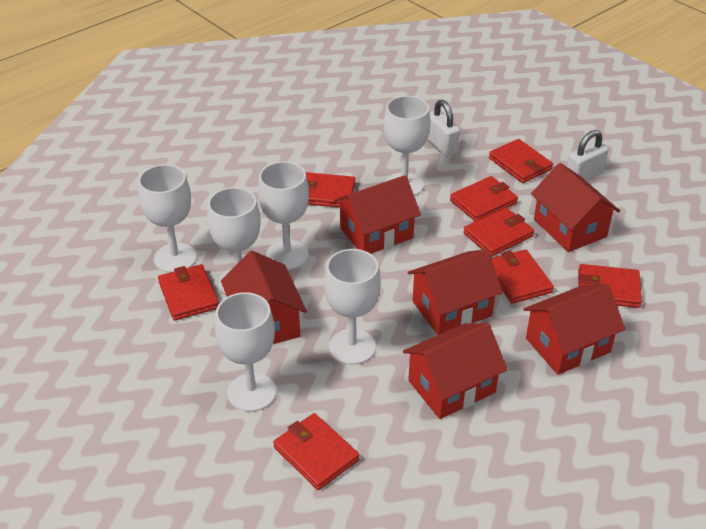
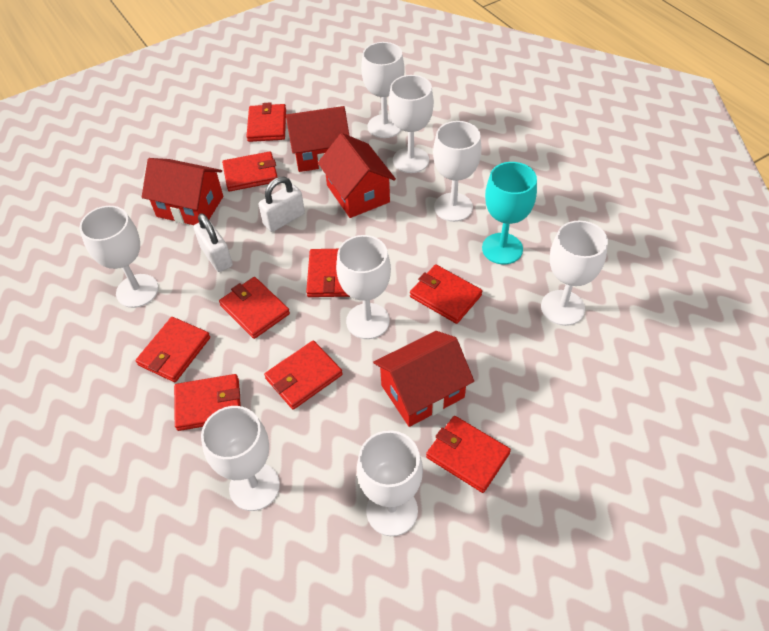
red house: 6 -> 4
red wallet: 8 -> 9
turquoise goblet: 0 -> 1
white goblet: 6 -> 8

